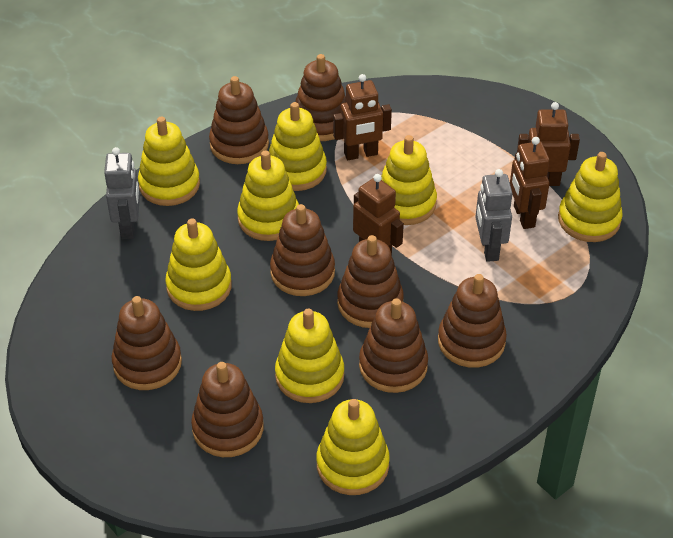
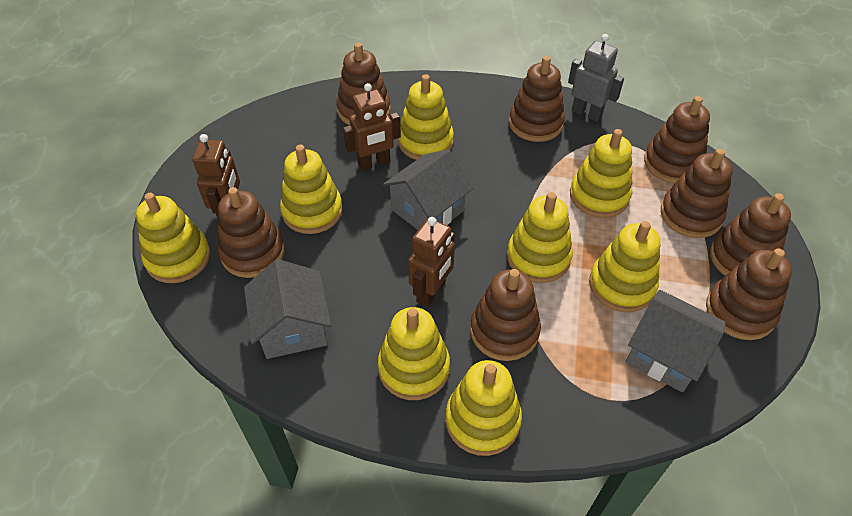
brown robot: 4 -> 3
grey house: 0 -> 3
grey robot: 2 -> 1

